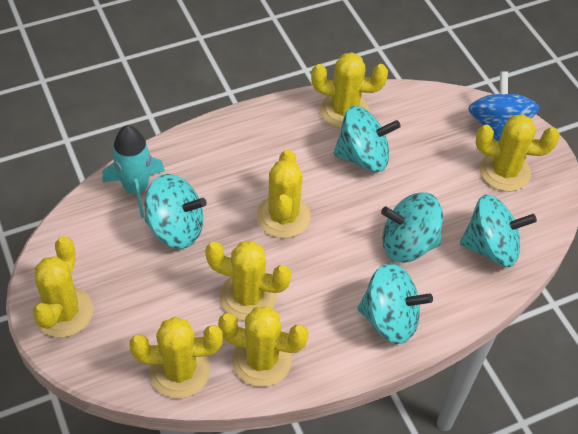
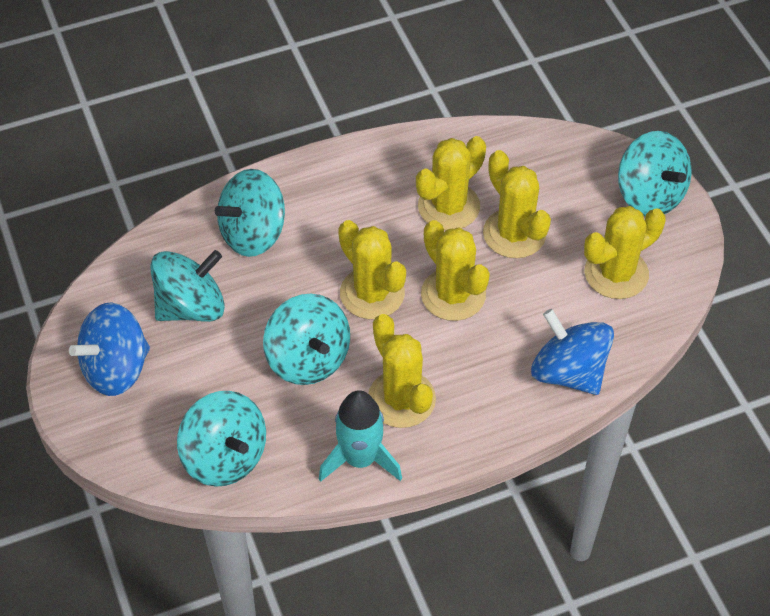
blue spinning top: 1 -> 2
yellow cactus: 7 -> 6

